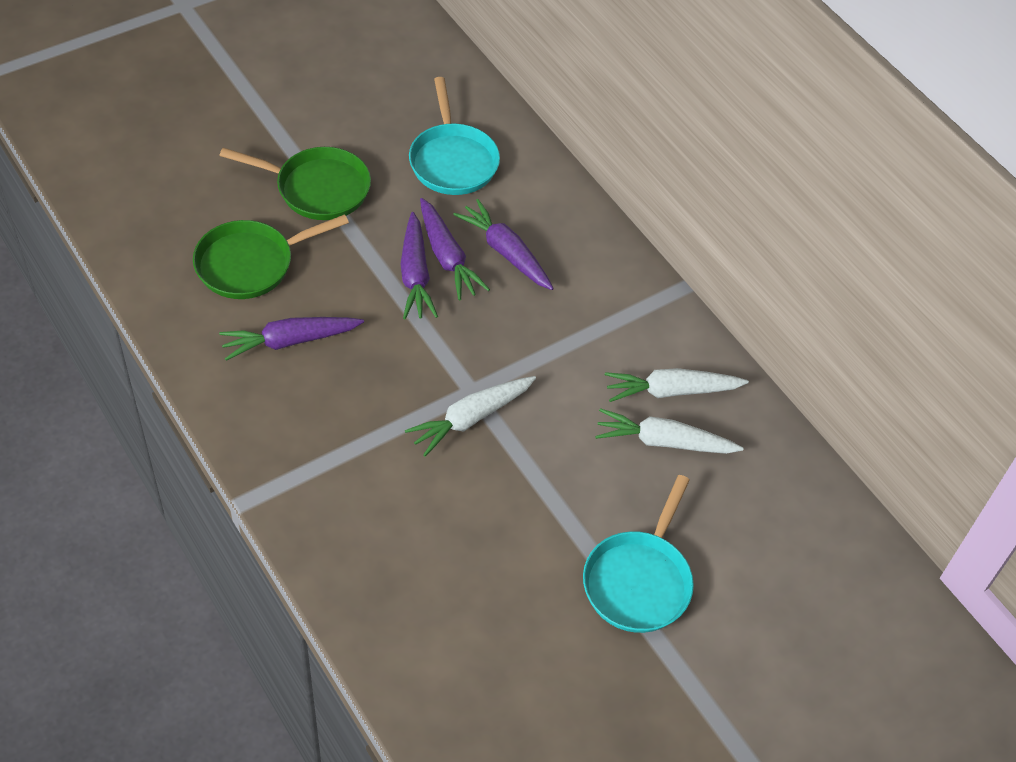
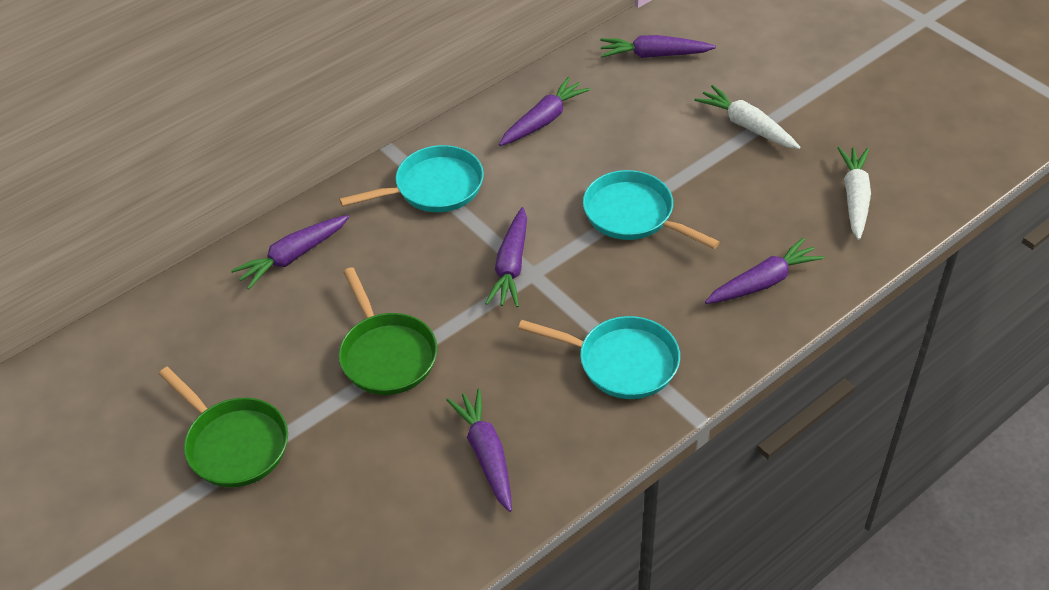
purple carrot: 4 -> 6
turquoise pan: 2 -> 3
white carrot: 3 -> 2

